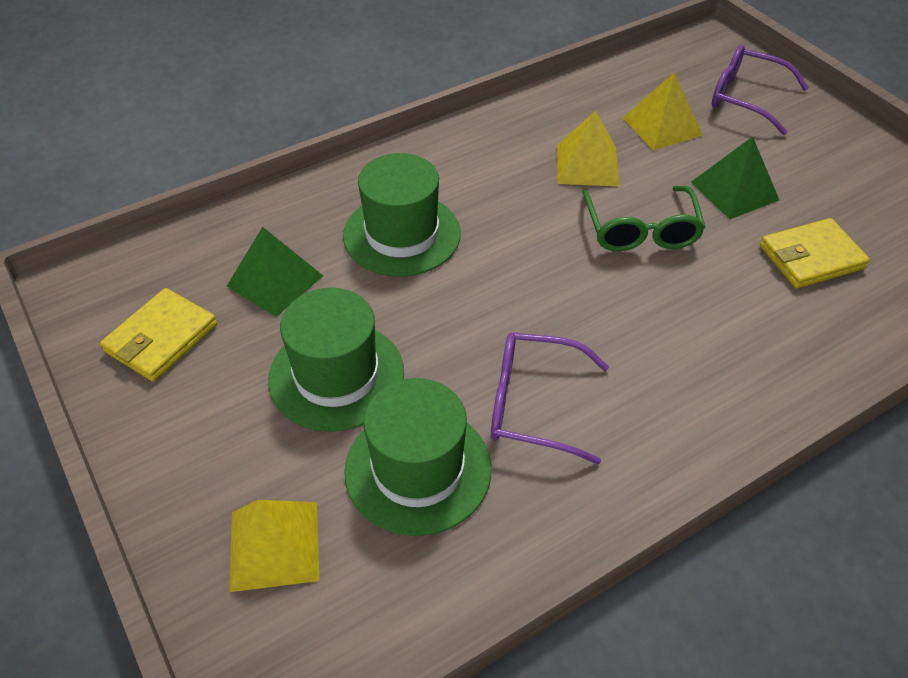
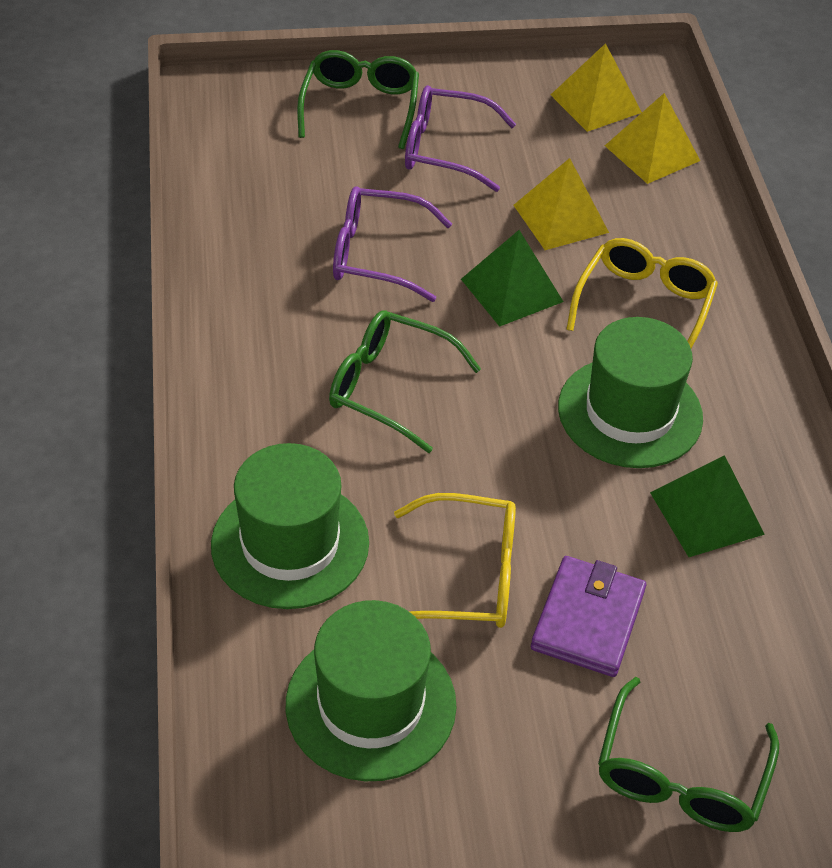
green glasses: 1 -> 3
purple wallet: 0 -> 1
yellow glasses: 0 -> 2
yellow wallet: 2 -> 0

